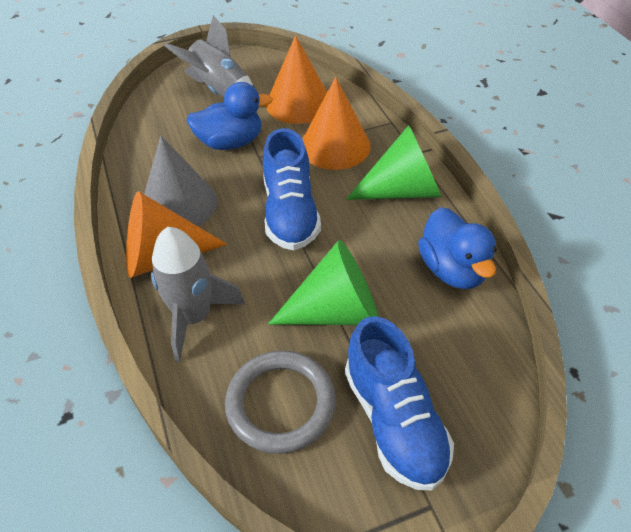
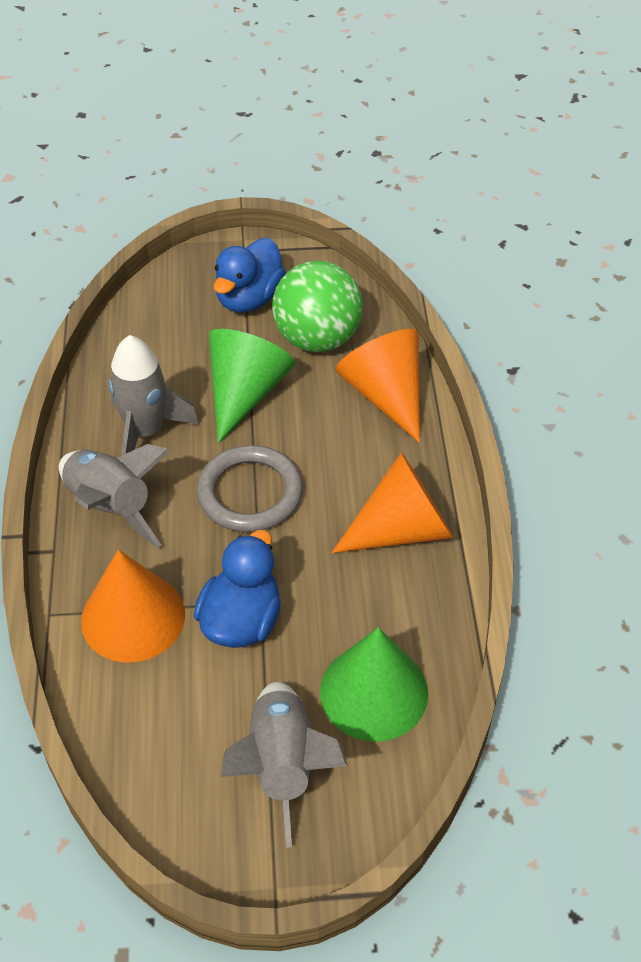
blue shoe: 2 -> 0
green ball: 0 -> 1
grey cone: 1 -> 0
grey rocket: 2 -> 3

